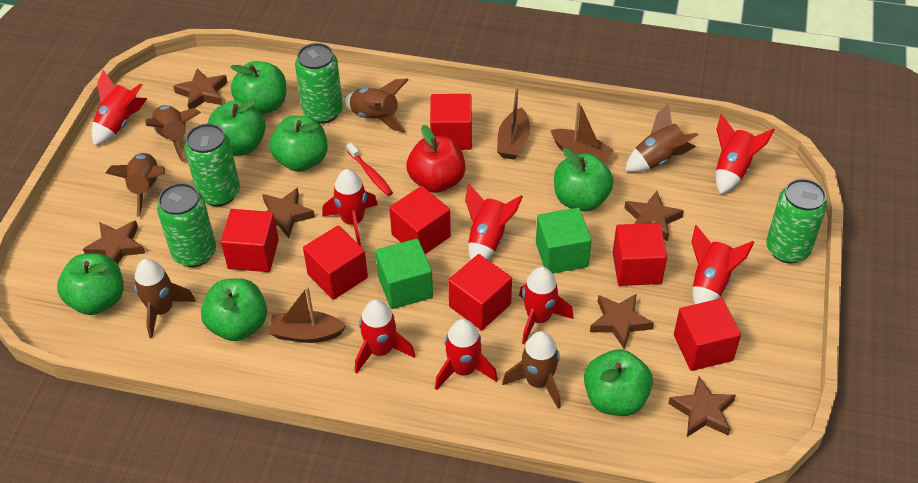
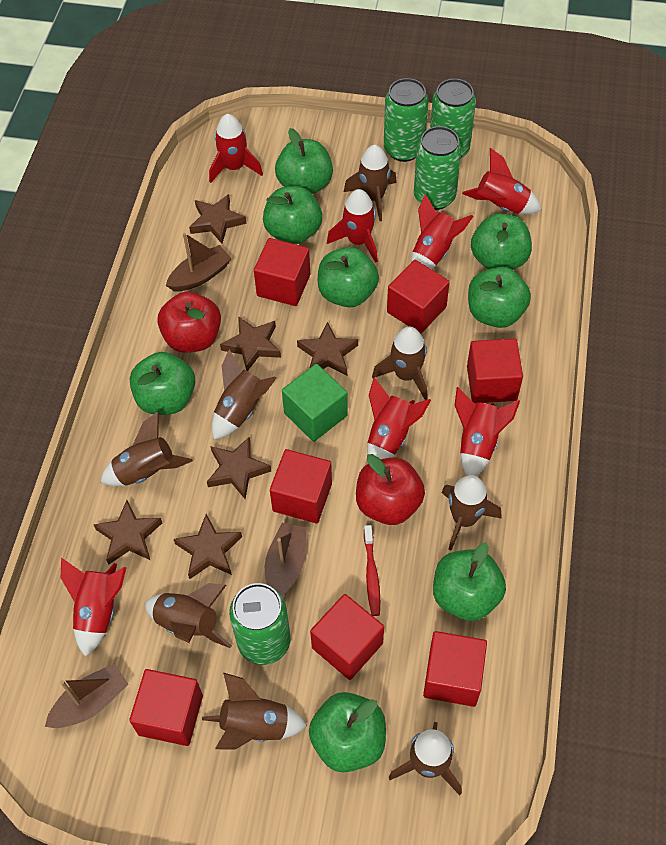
brown rocket: 6 -> 8
green apple: 7 -> 8
green cube: 2 -> 1
red apple: 1 -> 2
red rocket: 8 -> 7

